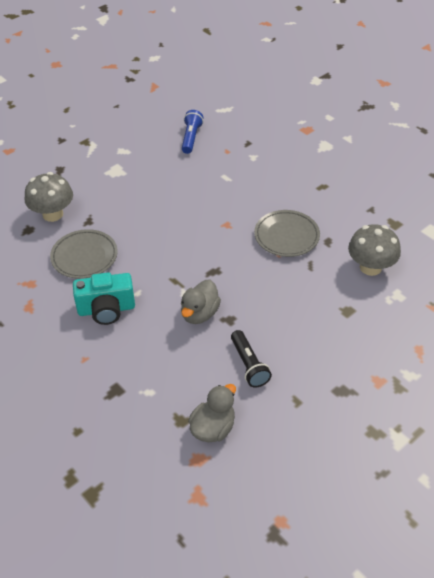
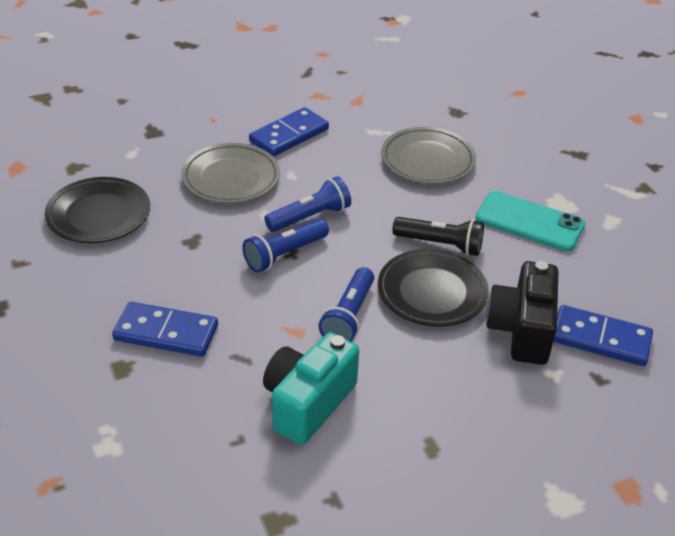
black camera: 0 -> 1
black plate: 0 -> 2
blue domino: 0 -> 3
blue flashlight: 1 -> 3
grey duck: 2 -> 0
grey mushroom: 2 -> 0
turquoise phone: 0 -> 1

